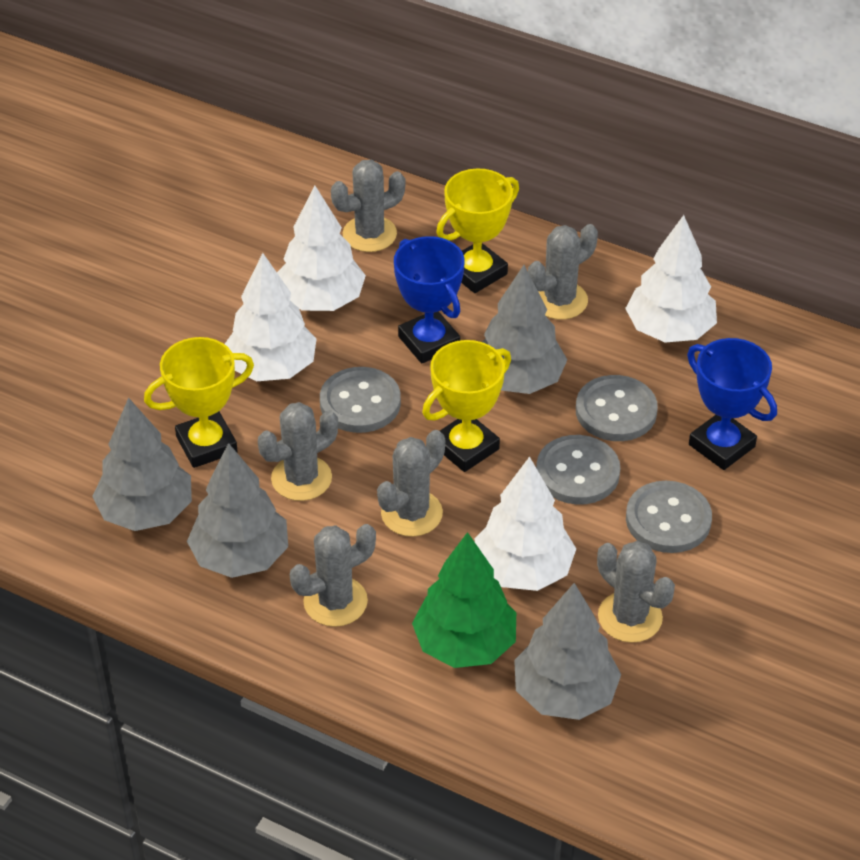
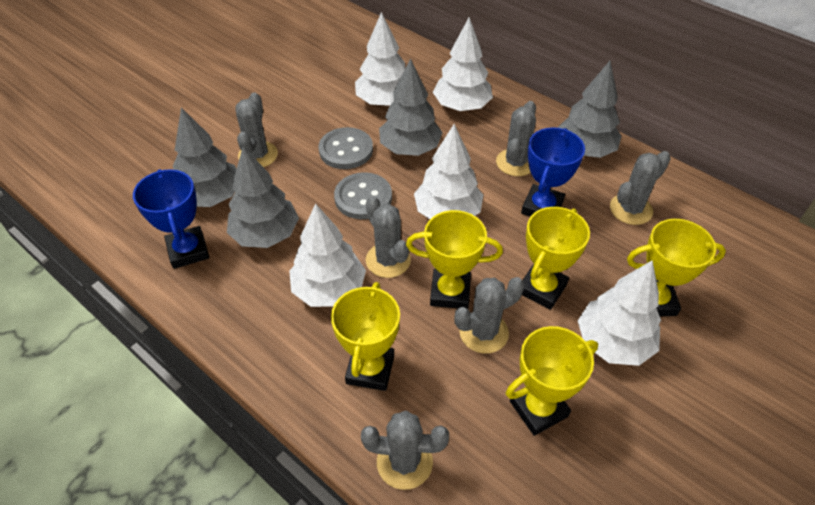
green tree: 1 -> 0
grey button: 4 -> 2
white tree: 4 -> 5
yellow trophy: 3 -> 5

